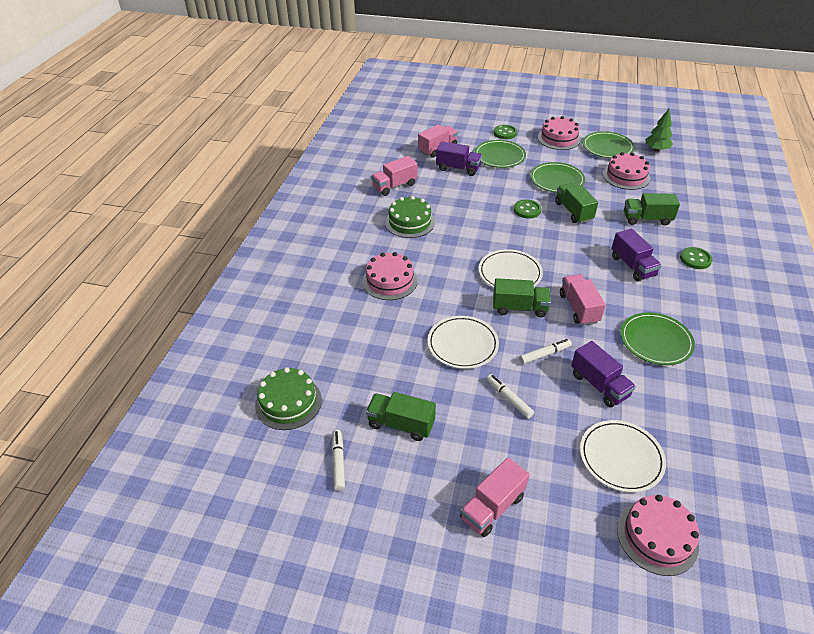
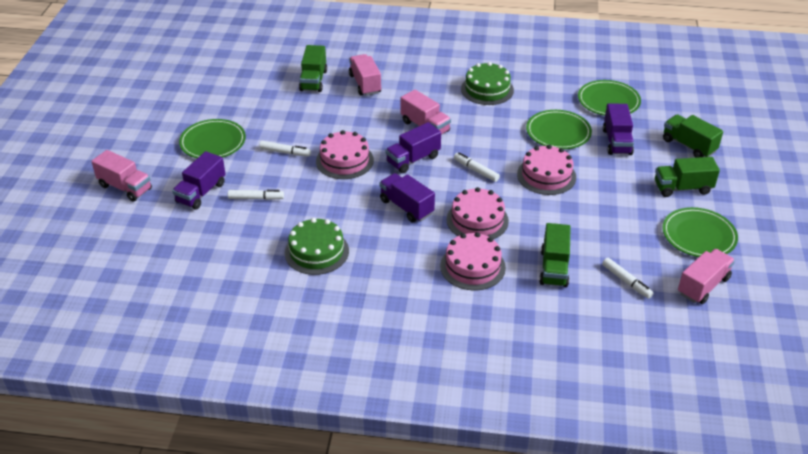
green button: 3 -> 0
green tree: 1 -> 0
purple truck: 3 -> 4
white marker: 3 -> 4
white plate: 3 -> 0

